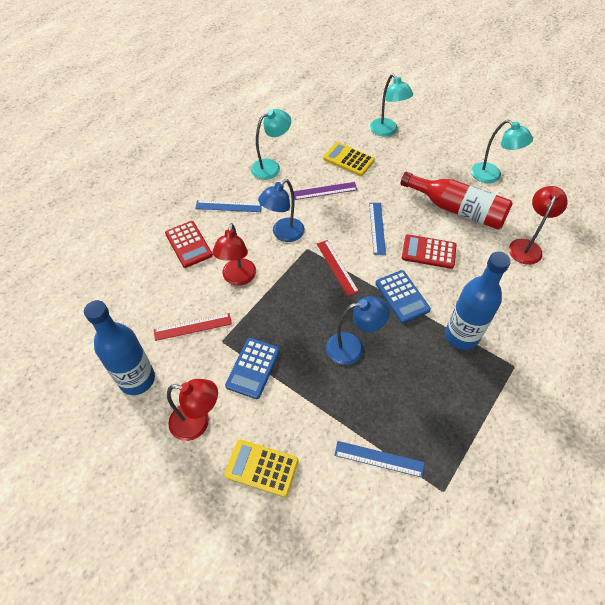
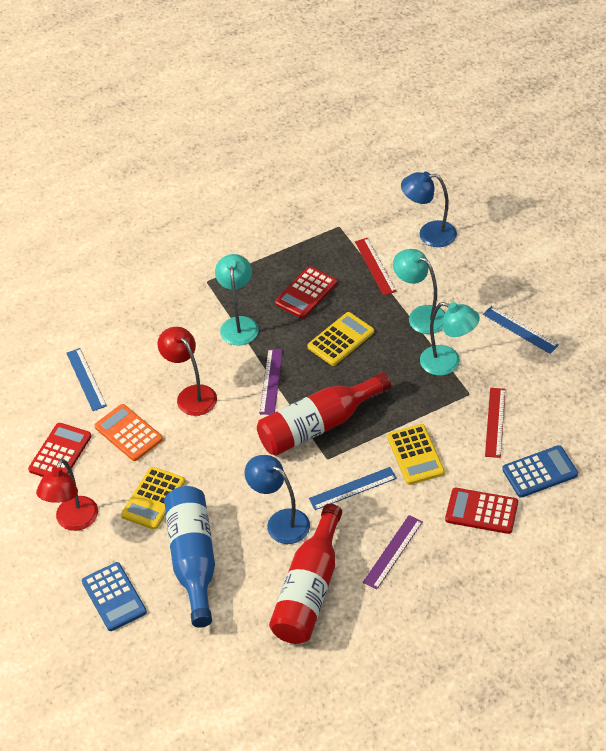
blue bottle: 2 -> 1
orange calculator: 0 -> 1
purple ruler: 1 -> 2
red bottle: 1 -> 2
red calculator: 2 -> 3
red lamp: 3 -> 2
yellow calculator: 2 -> 3

